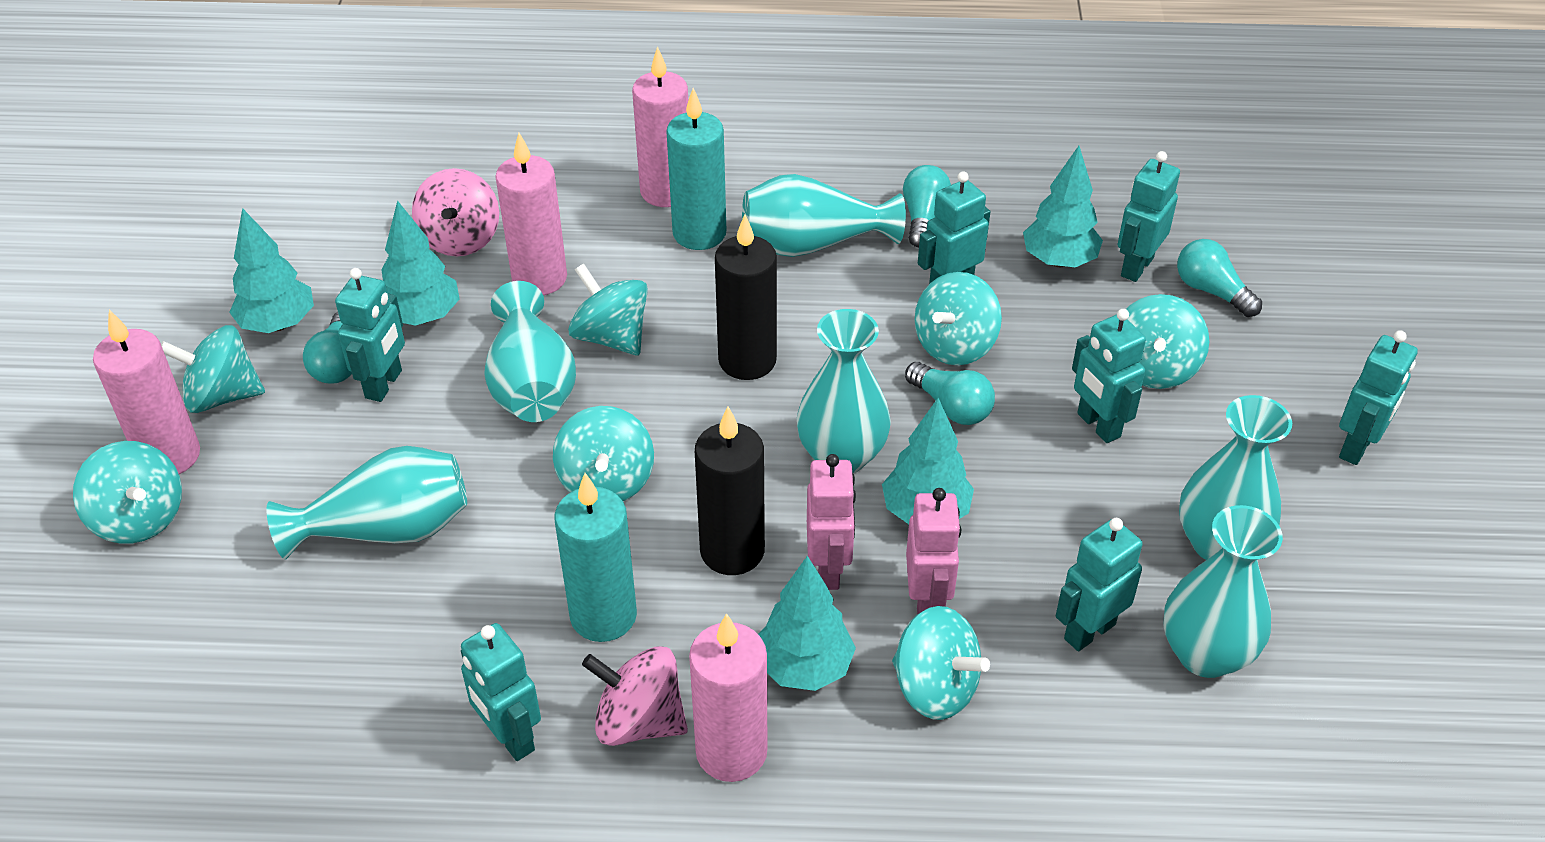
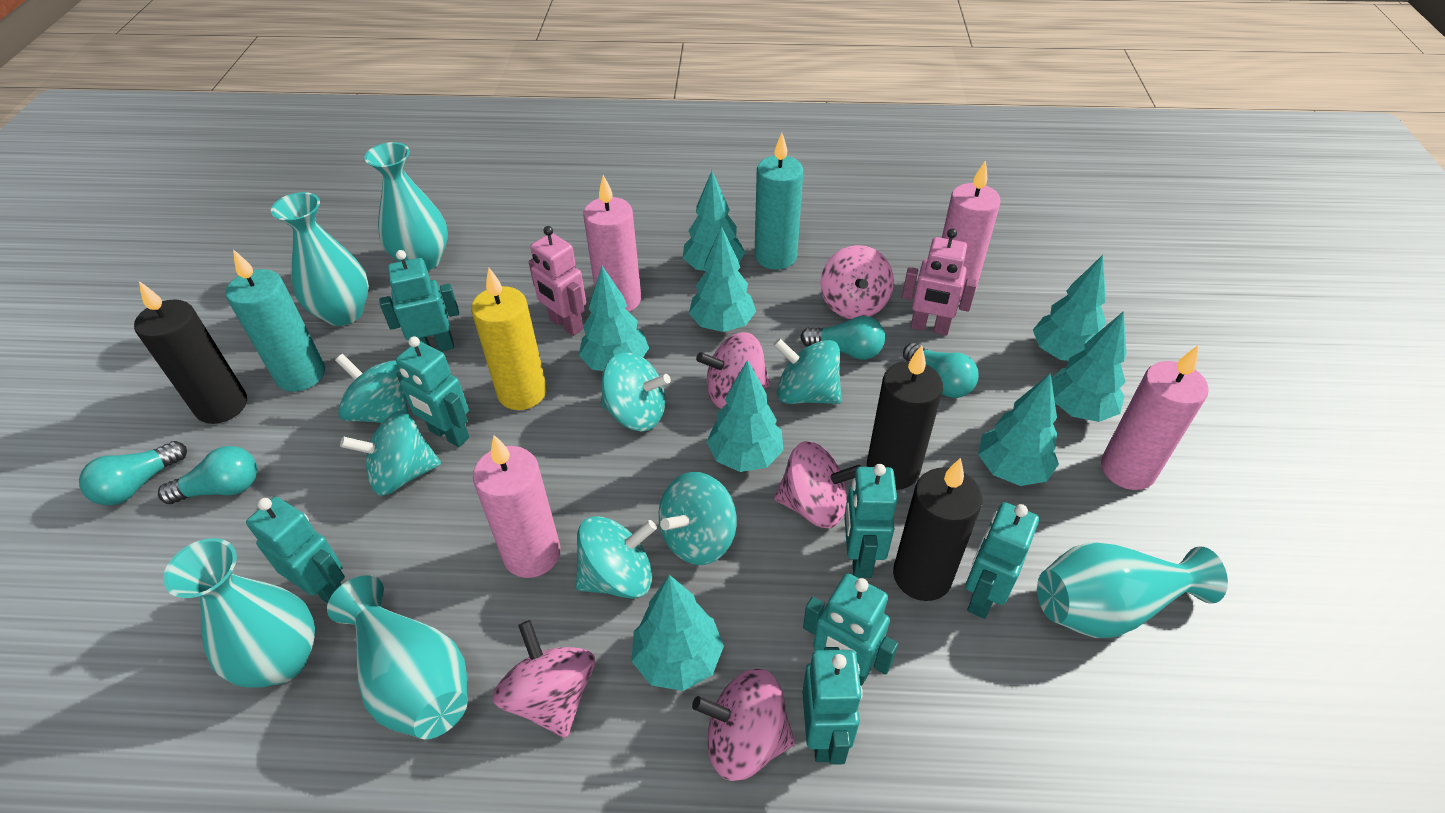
black candle: 2 -> 3
pink spinning top: 2 -> 5
turquoise spinning top: 7 -> 6
turquoise tree: 5 -> 8
turquoise vase: 6 -> 5
yellow candle: 0 -> 1

